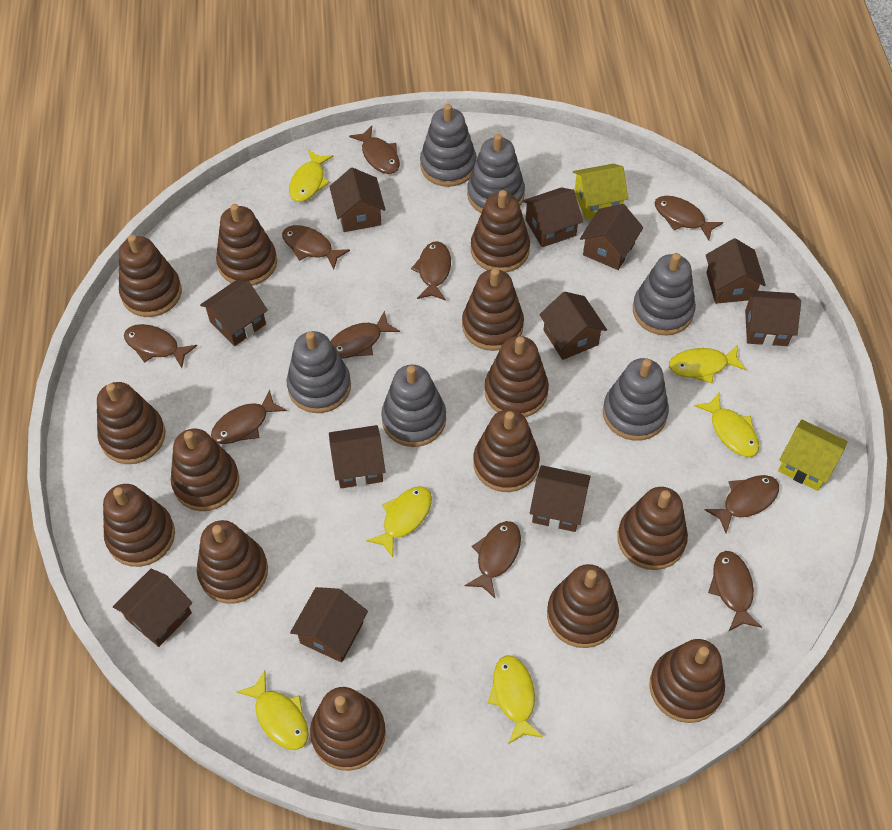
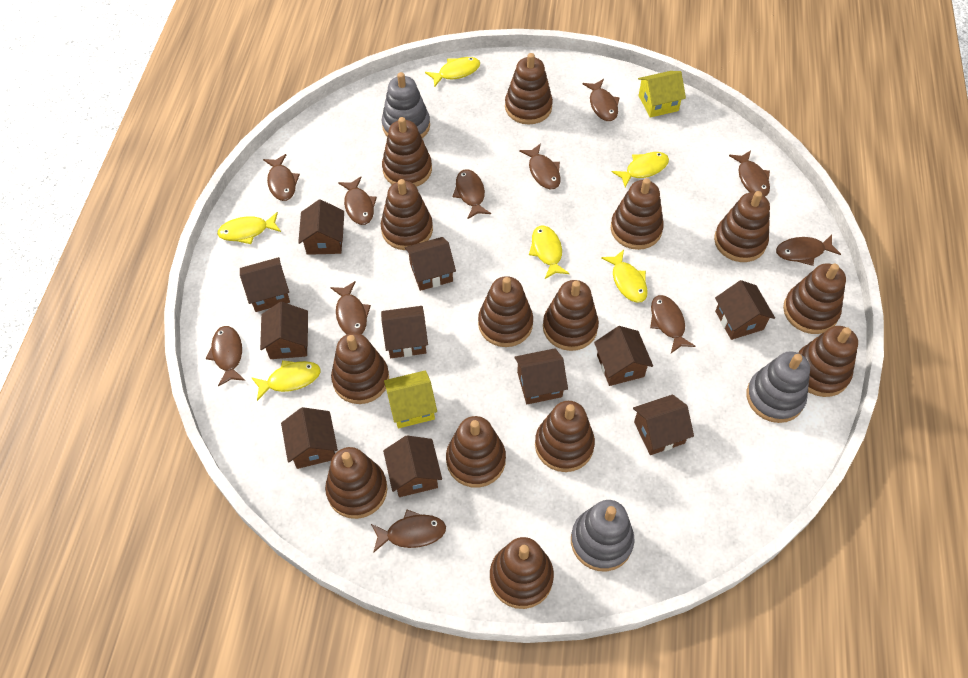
brown fish: 10 -> 11
grey stacking toy: 6 -> 3

